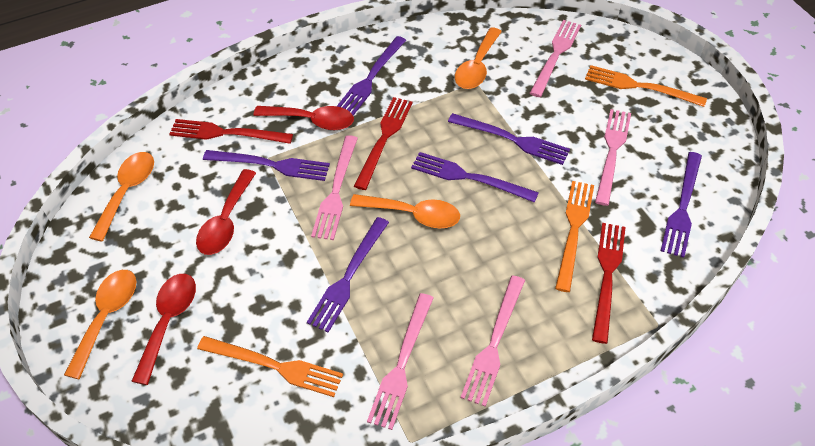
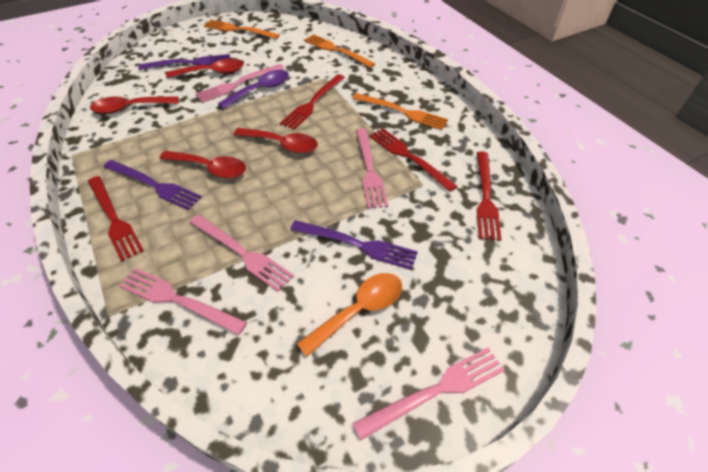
orange spoon: 4 -> 1
purple fork: 6 -> 3
purple spoon: 0 -> 1
red fork: 3 -> 4
red spoon: 3 -> 4

